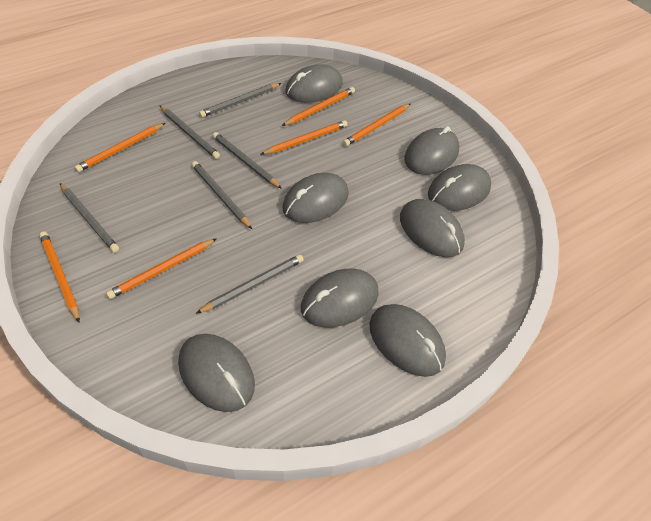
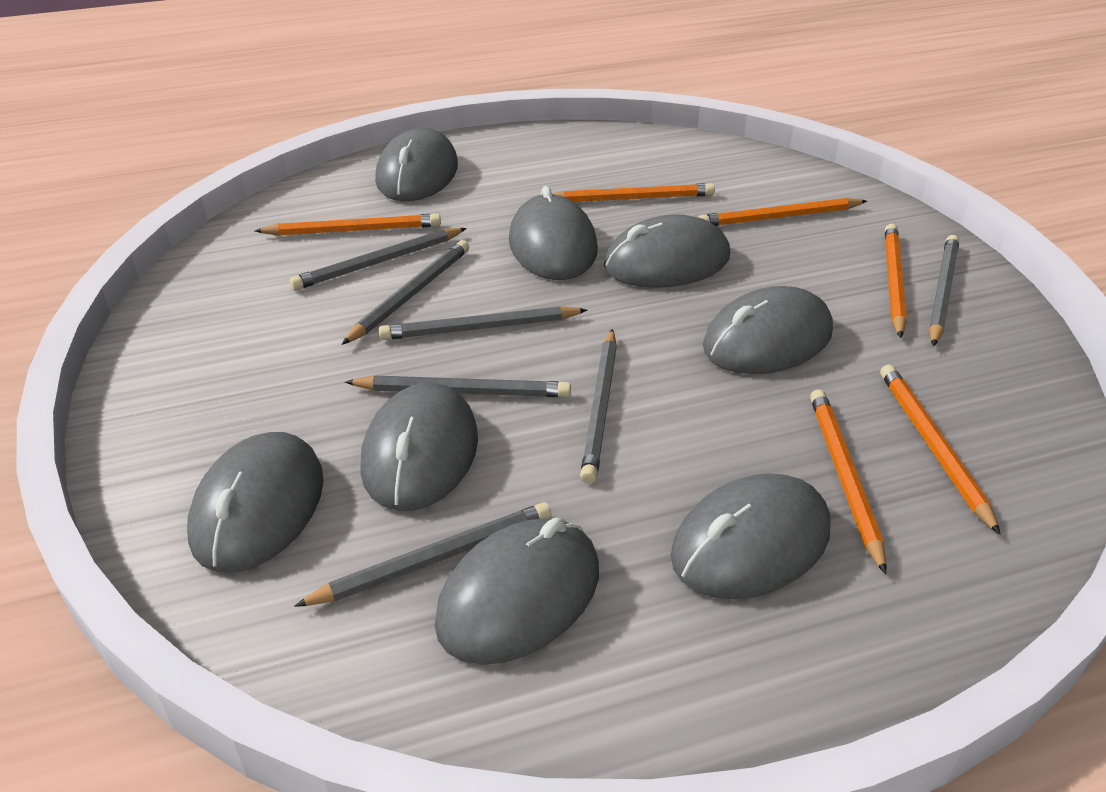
grey pencil: 6 -> 7

